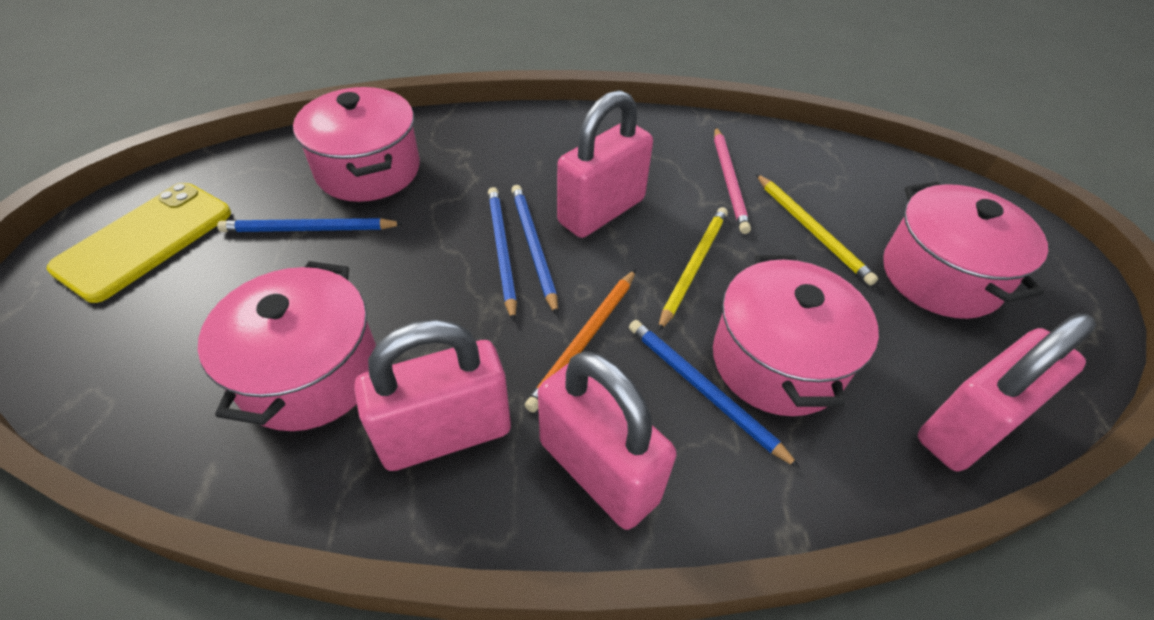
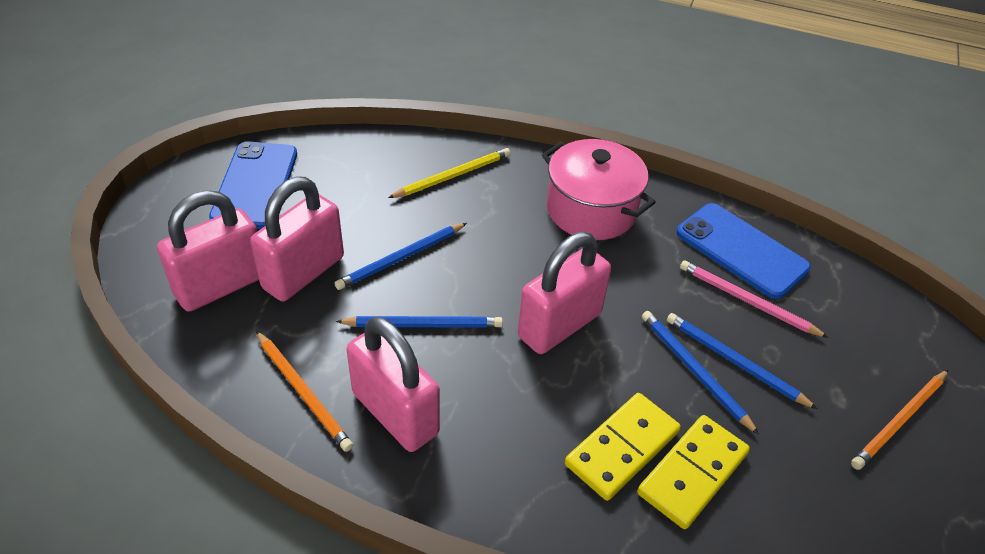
blue phone: 0 -> 2
orange pencil: 1 -> 2
pink pot: 4 -> 1
yellow domino: 0 -> 2
yellow pencil: 2 -> 1
yellow phone: 1 -> 0

